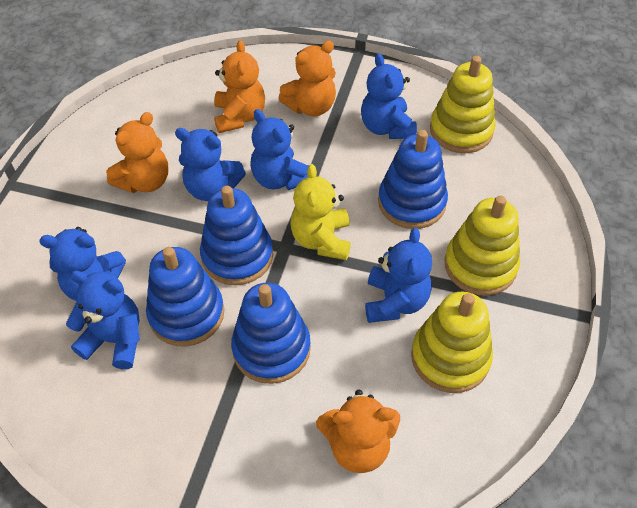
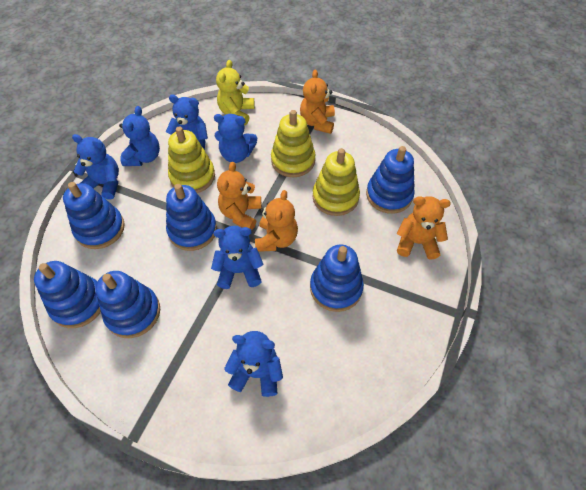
blue stacking toy: 4 -> 6

